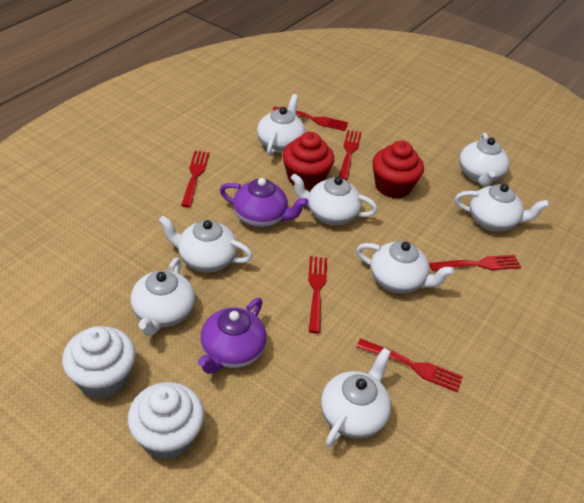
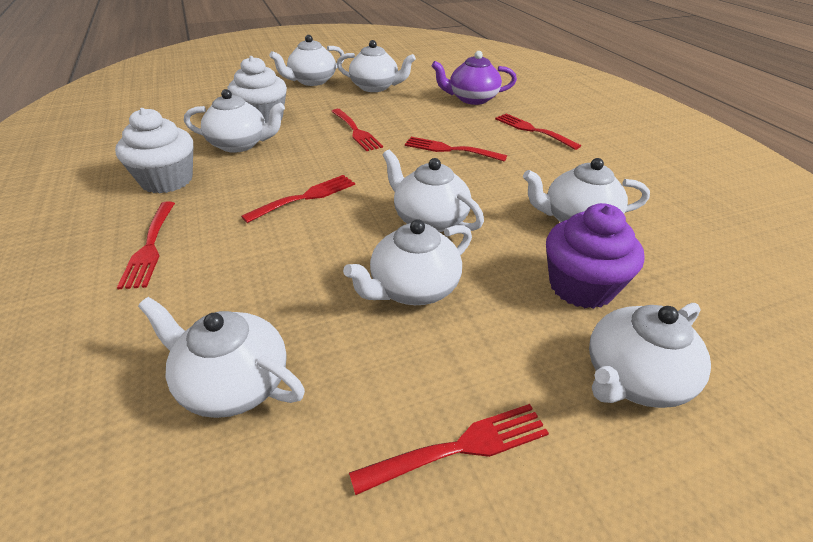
purple cupcake: 0 -> 1
purple teapot: 2 -> 1
red cupcake: 2 -> 0

